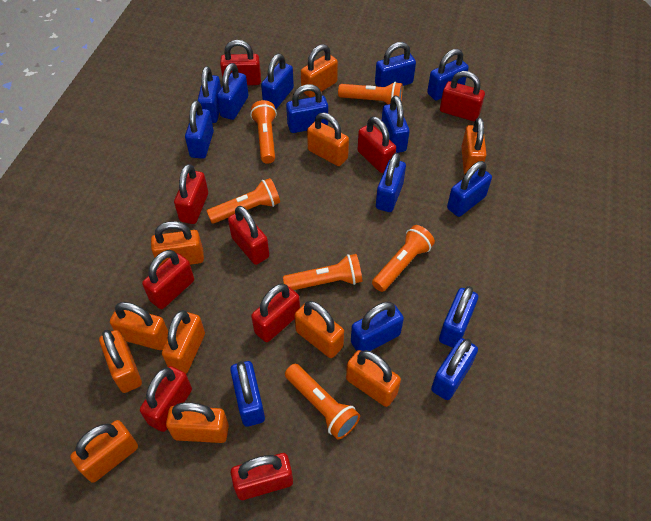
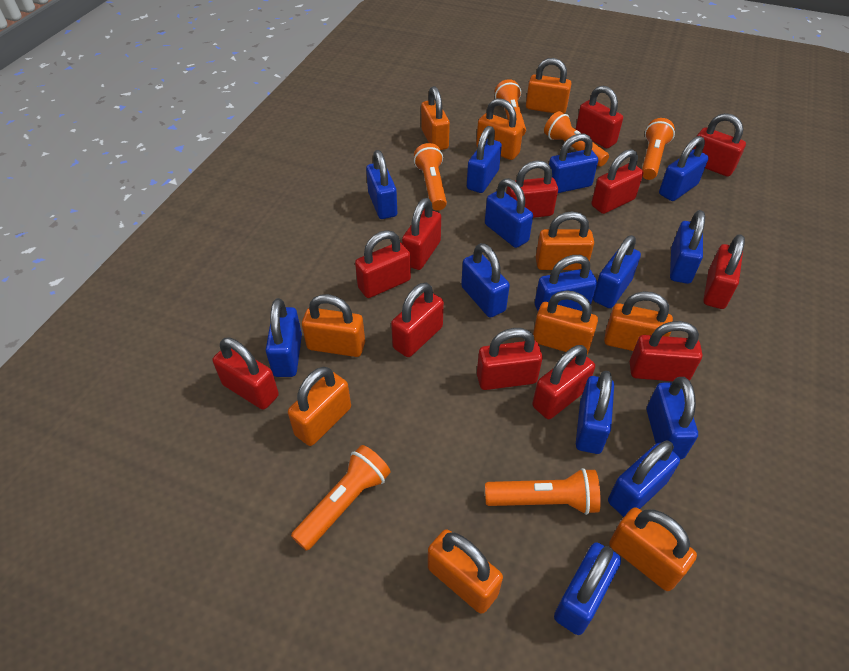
orange padlock: 11 -> 10
red padlock: 9 -> 12

